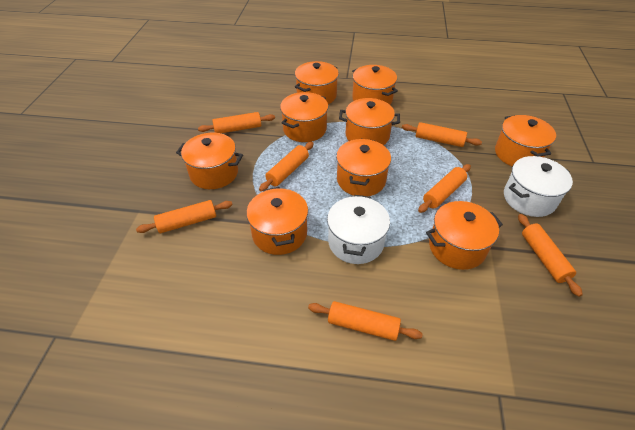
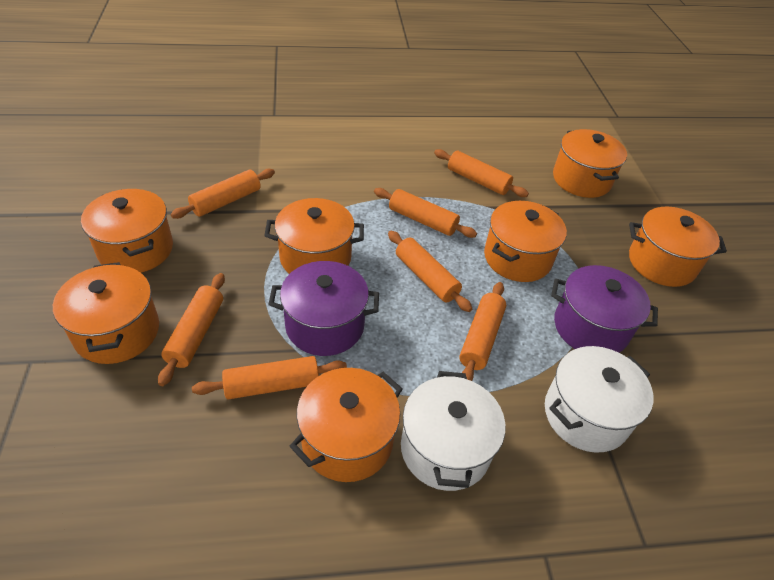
orange pot: 9 -> 7
purple pot: 0 -> 2

